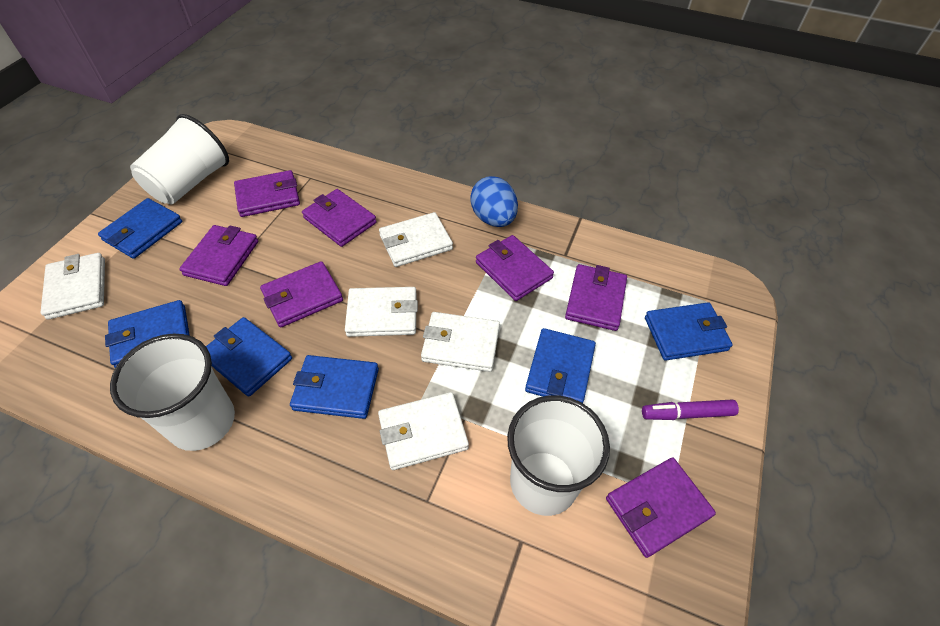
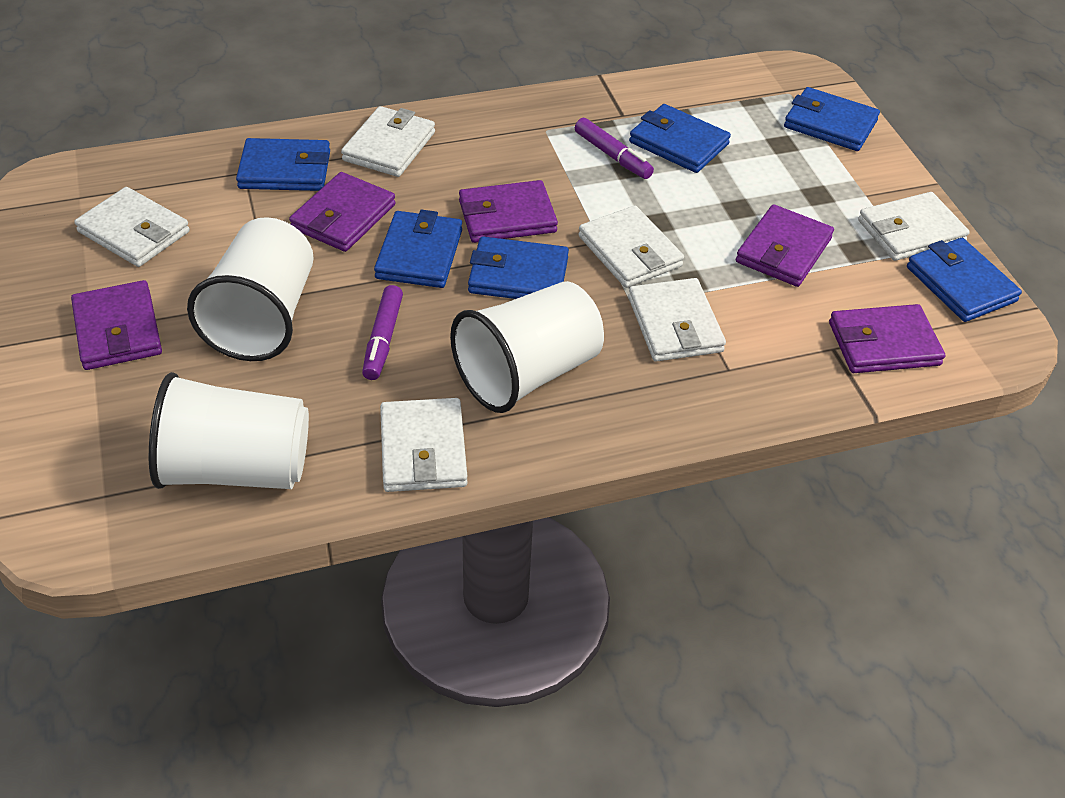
blue egg: 1 -> 0
purple marker: 1 -> 2
purple wallet: 7 -> 5
white wallet: 5 -> 6

